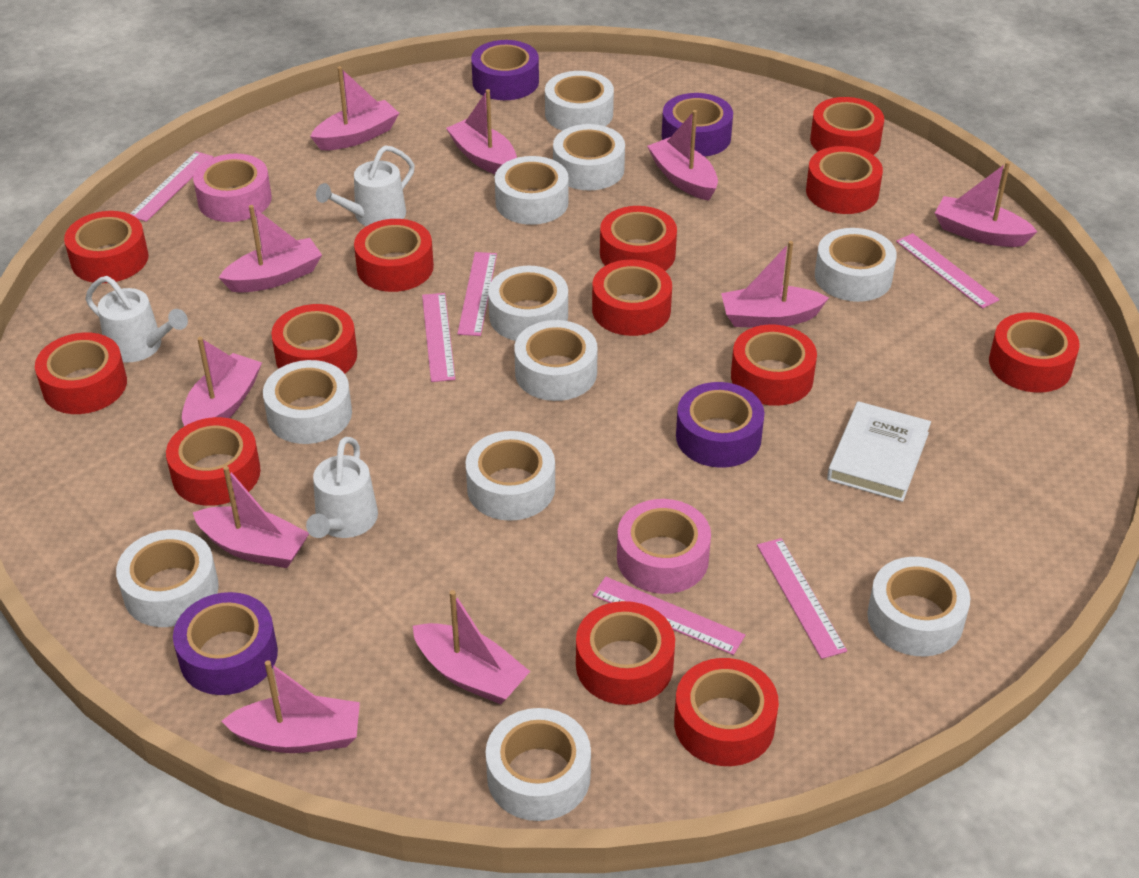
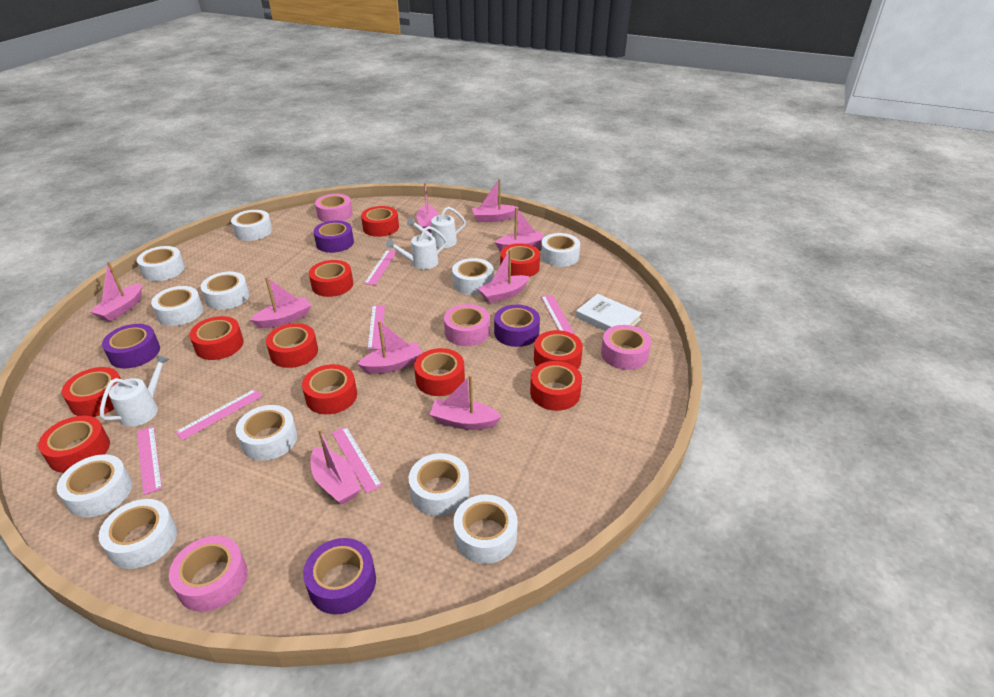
pink boat: 10 -> 9
pink tape: 2 -> 4
red tape: 13 -> 11

